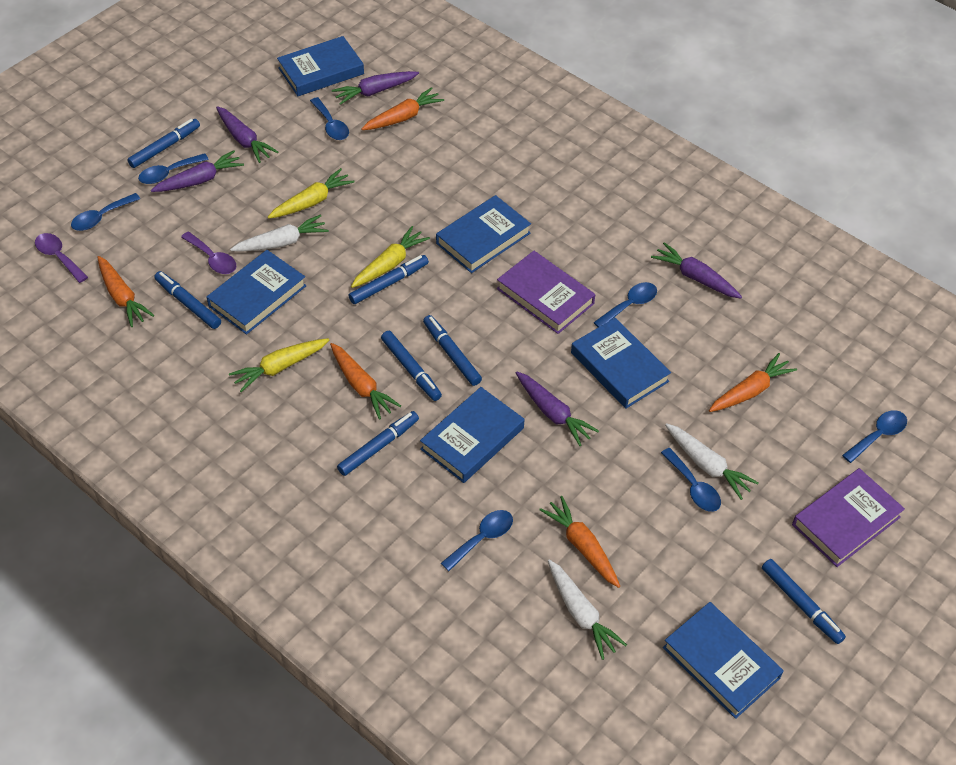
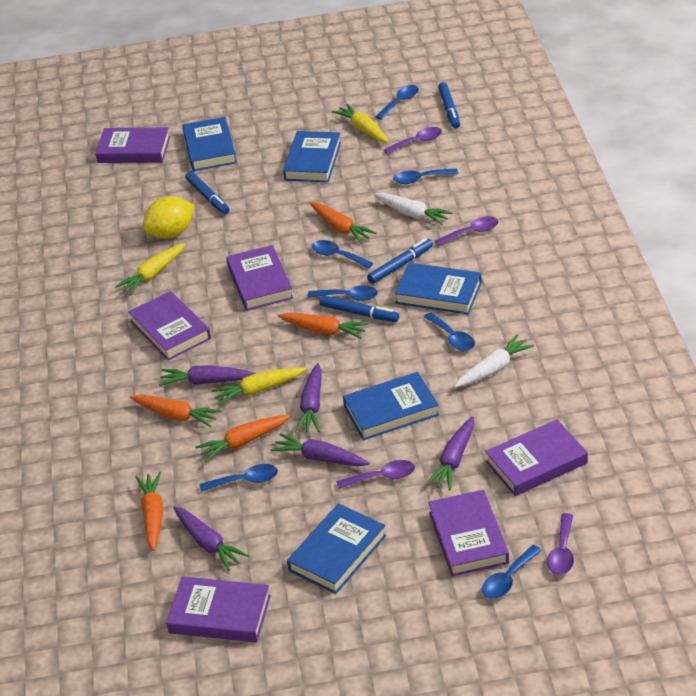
blue book: 6 -> 5
blue marker: 7 -> 4
purple book: 2 -> 6
purple spoon: 2 -> 4
white carrot: 3 -> 2
yellow lemon: 0 -> 1

